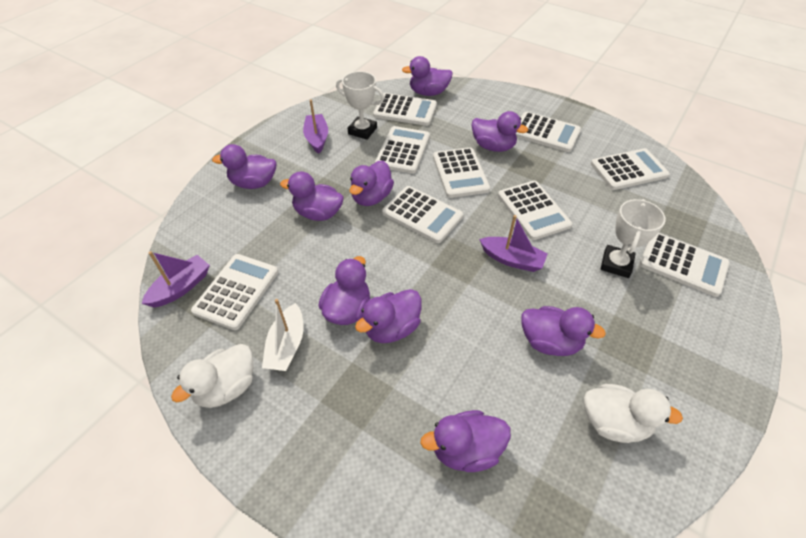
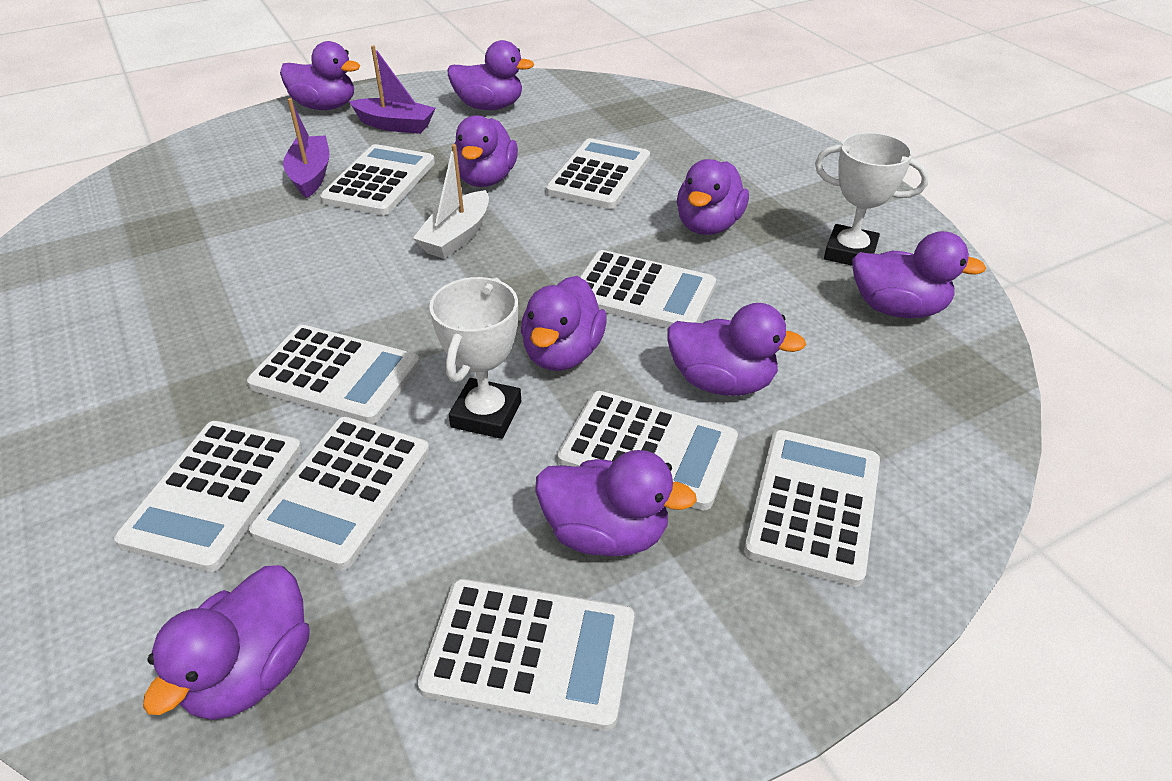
purple boat: 3 -> 2
white duck: 2 -> 0

